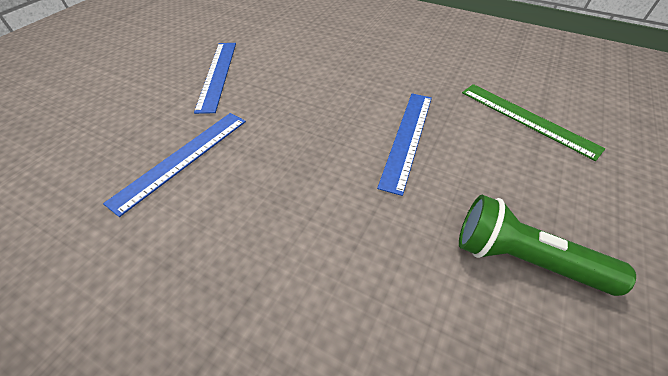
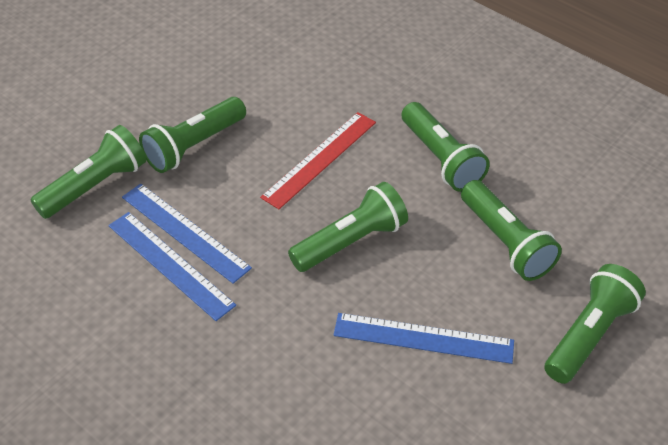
green flashlight: 1 -> 6
green ruler: 1 -> 0
red ruler: 0 -> 1

